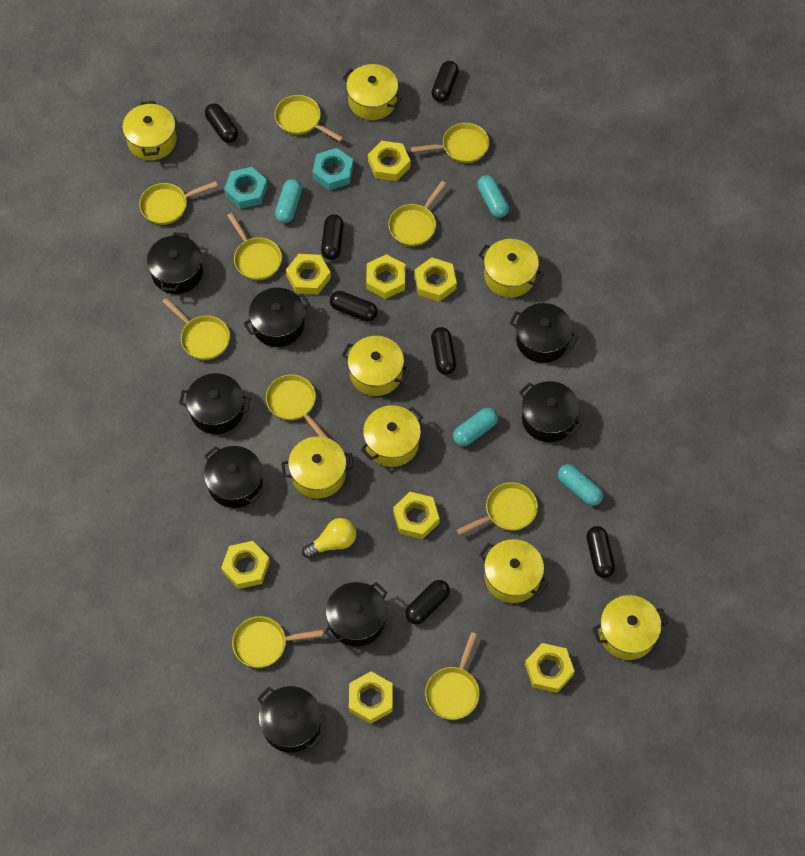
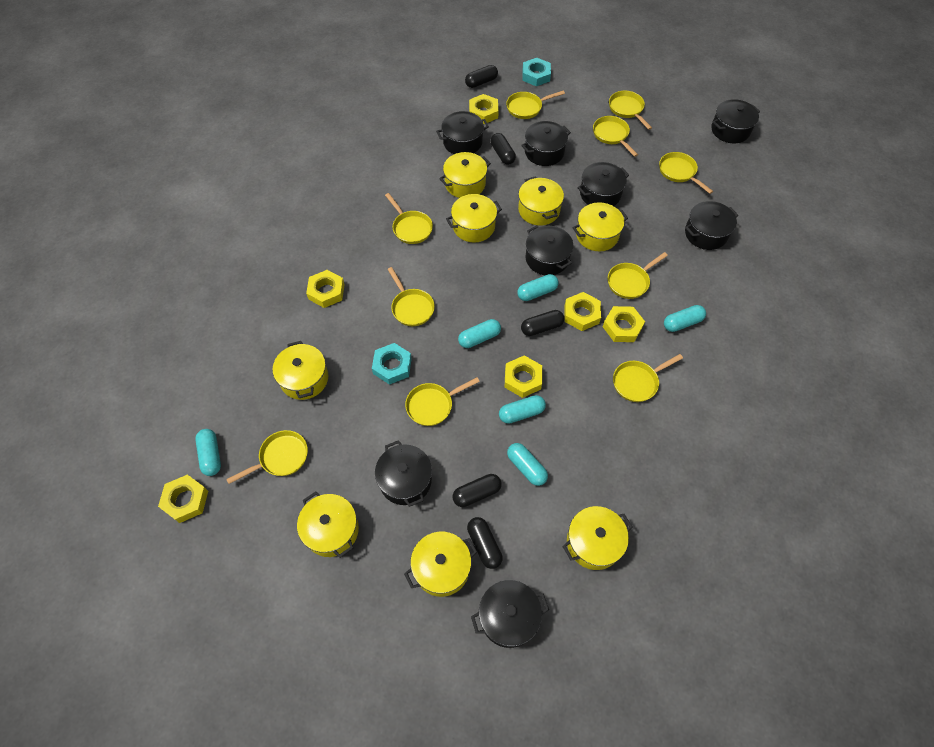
black capsule: 7 -> 5
turquoise capsule: 4 -> 6
yellow light bulb: 1 -> 0
yellow nut: 8 -> 6

